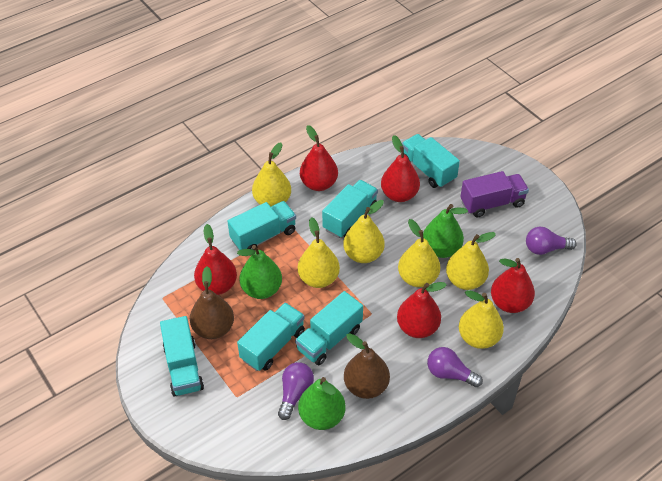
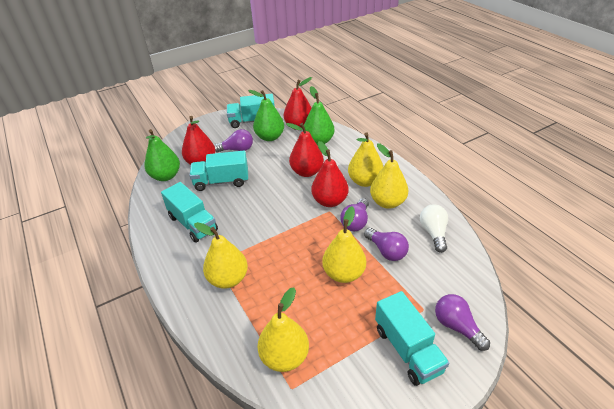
brown pear: 2 -> 0
purple light bulb: 3 -> 4
purple truck: 1 -> 0
red pear: 5 -> 4
turquoise truck: 6 -> 4
white light bulb: 0 -> 1
yellow pear: 6 -> 5

